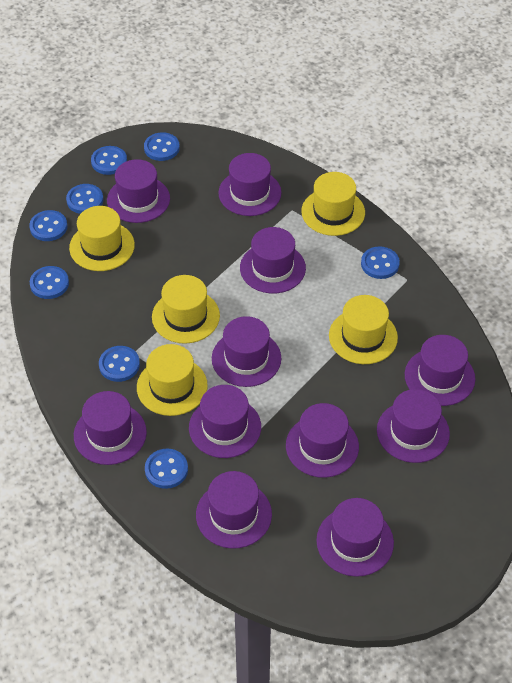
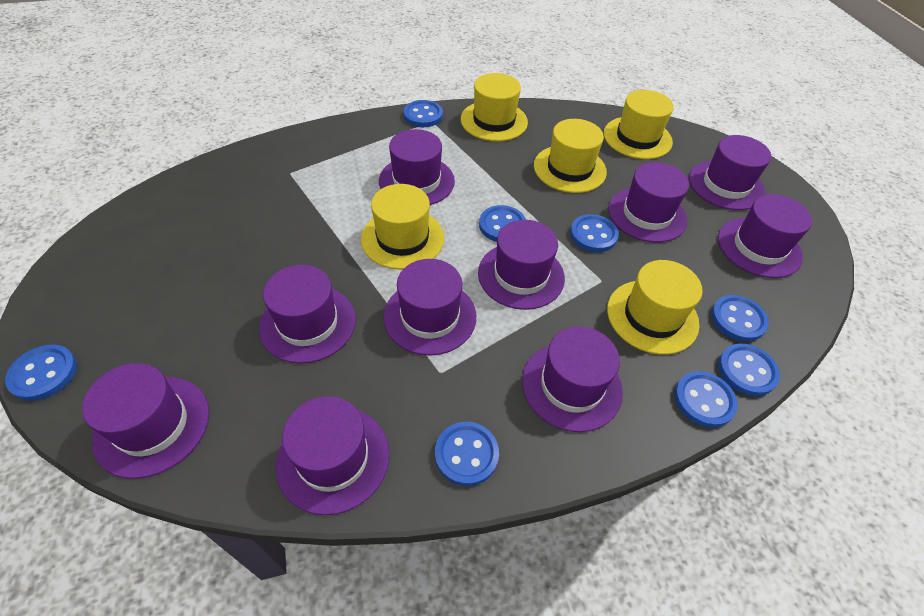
purple hat: 11 -> 10

